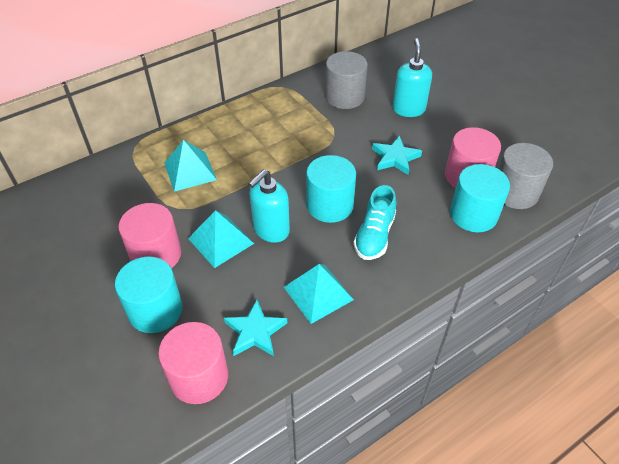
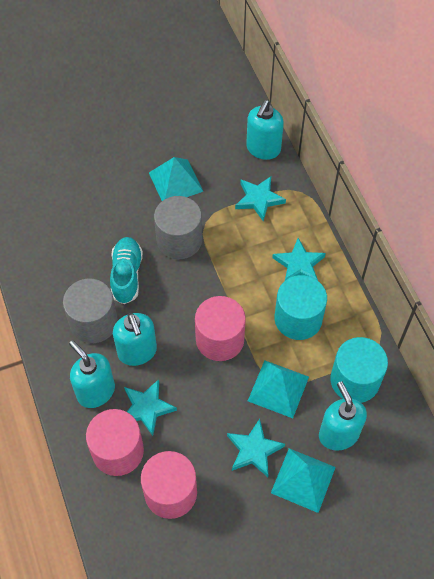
turquoise cylinder: 3 -> 2
turquoise soap dispenser: 2 -> 4
turquoise star: 2 -> 4

